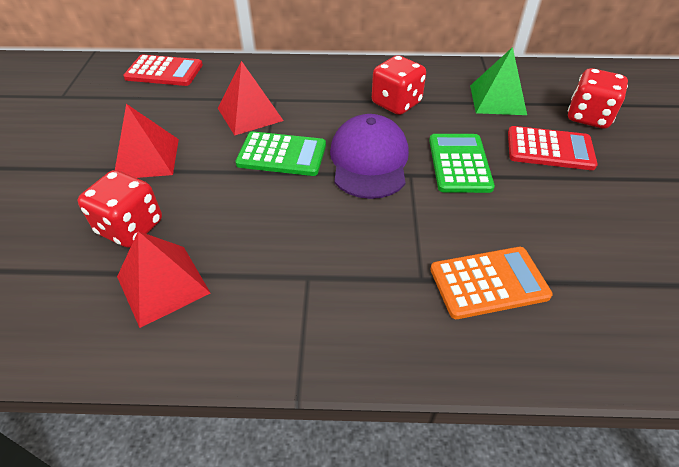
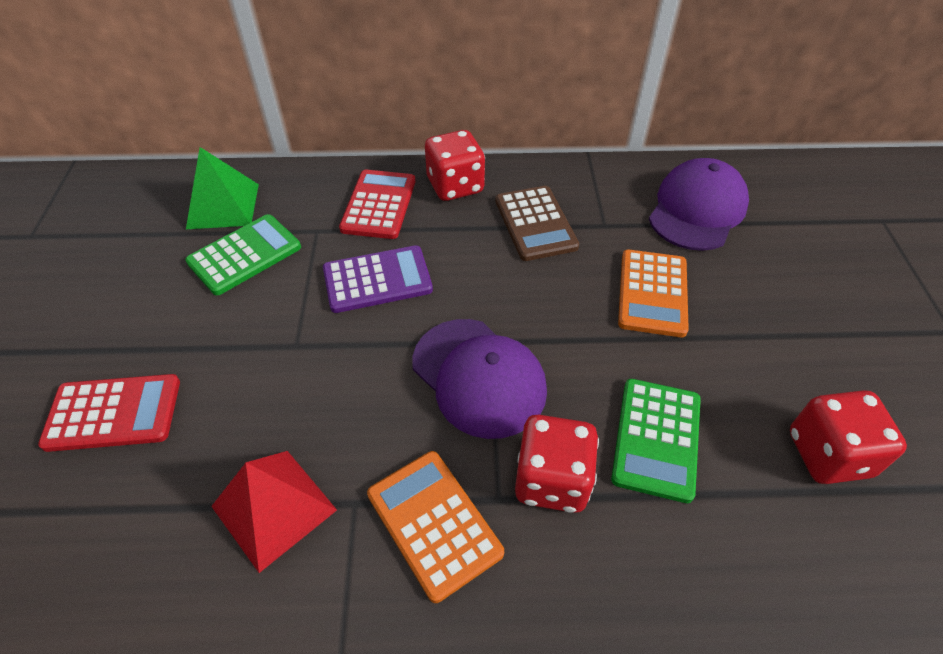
brown calculator: 0 -> 1
orange calculator: 1 -> 2
purple calculator: 0 -> 1
purple cap: 1 -> 2
red pyramid: 3 -> 1

